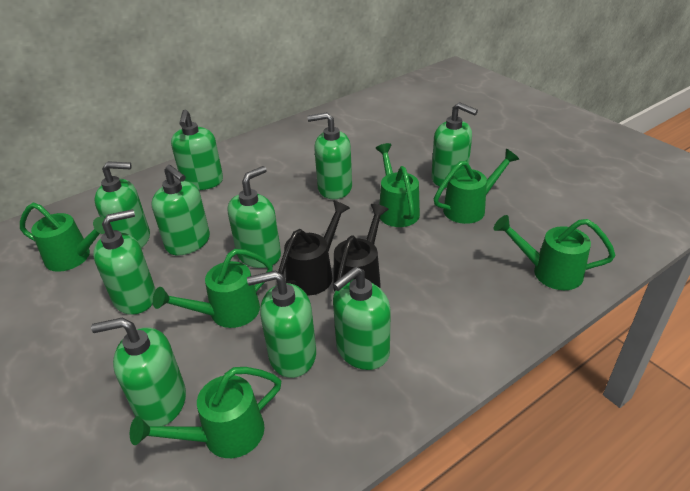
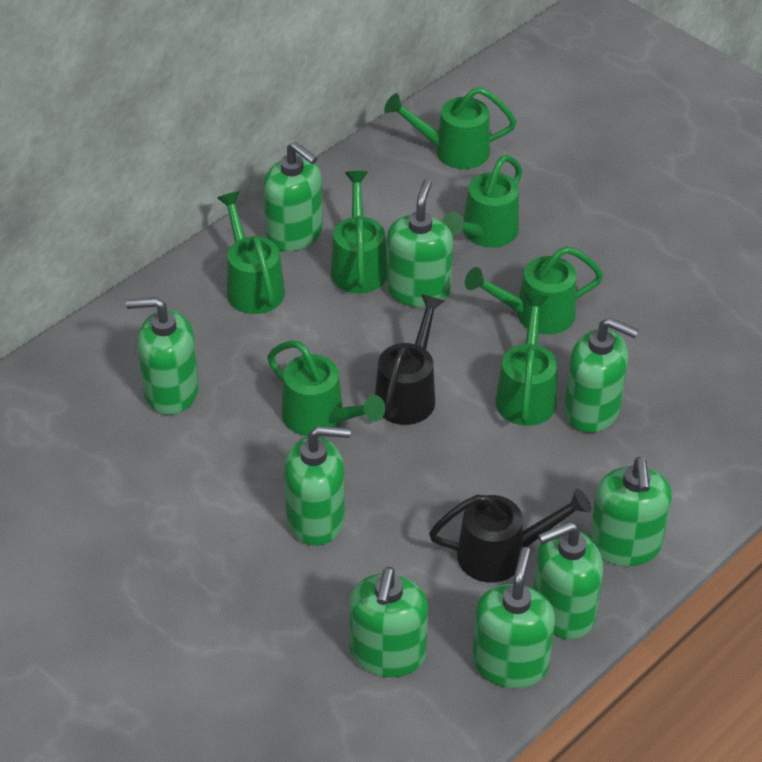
green soap dispenser: 10 -> 9
green watering can: 6 -> 7

